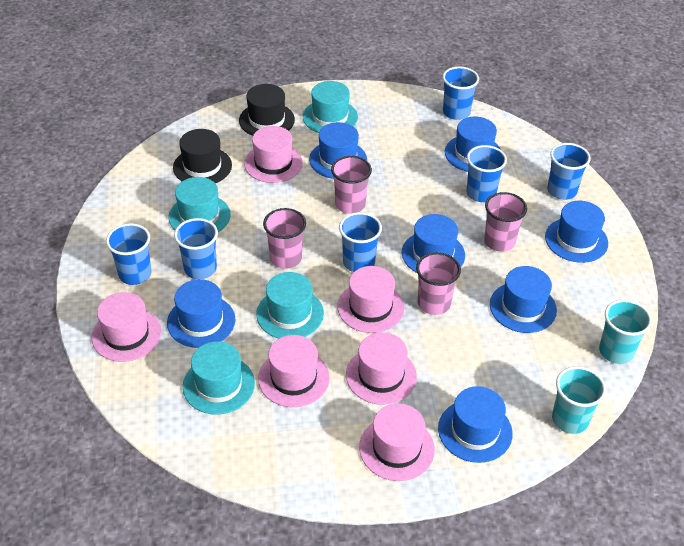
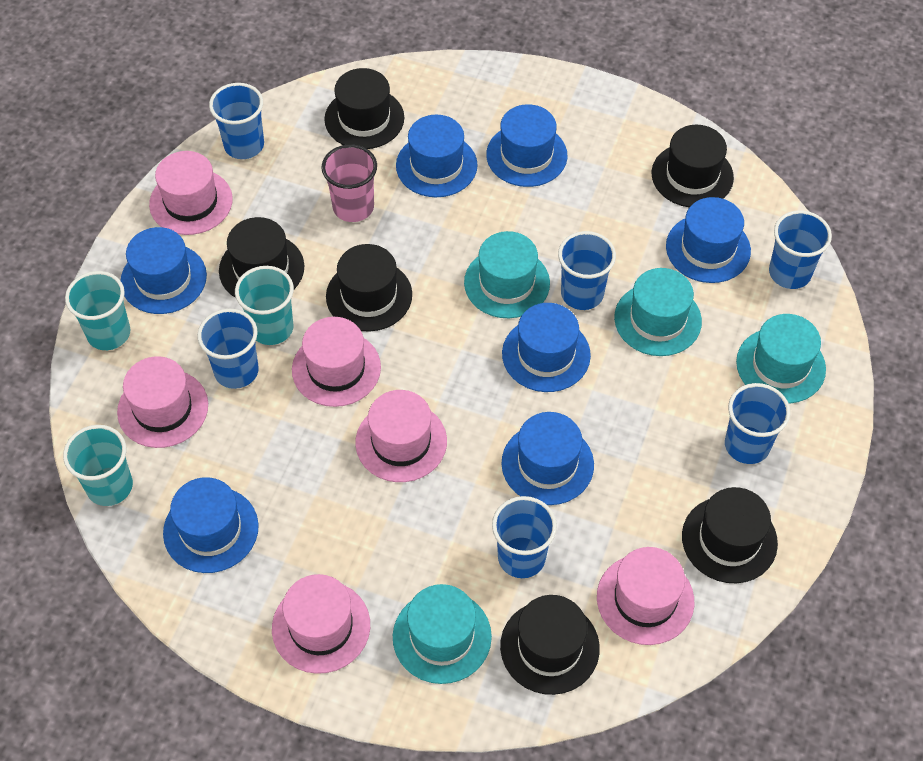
black hat: 2 -> 6
pink cup: 4 -> 1
turquoise cup: 2 -> 3

